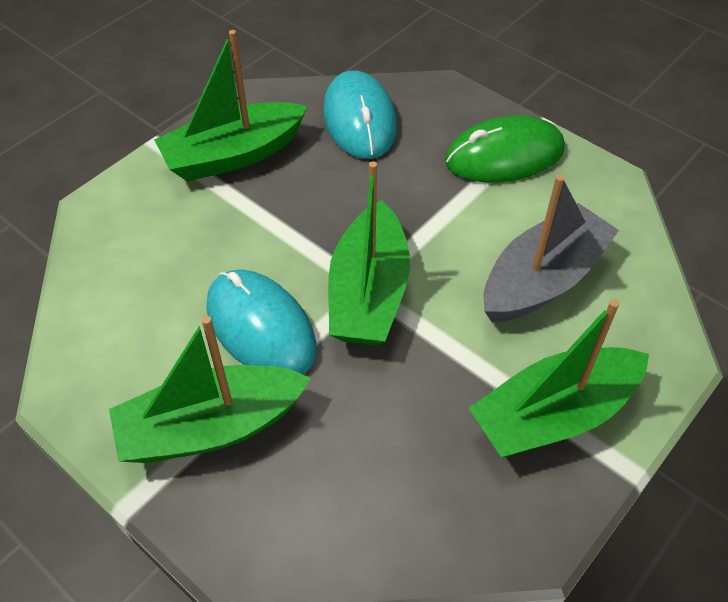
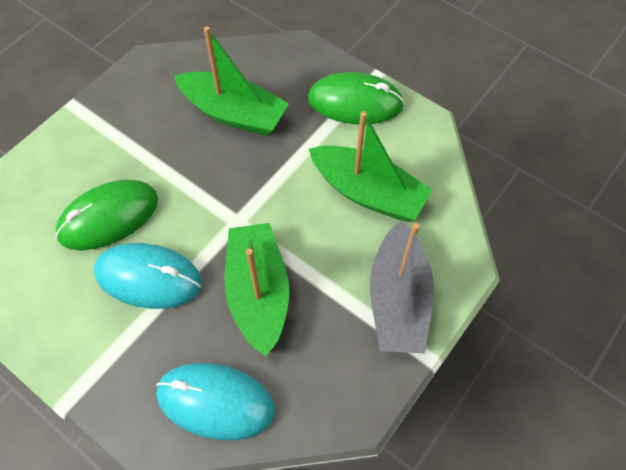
green boat: 4 -> 3
green mouse: 1 -> 2

